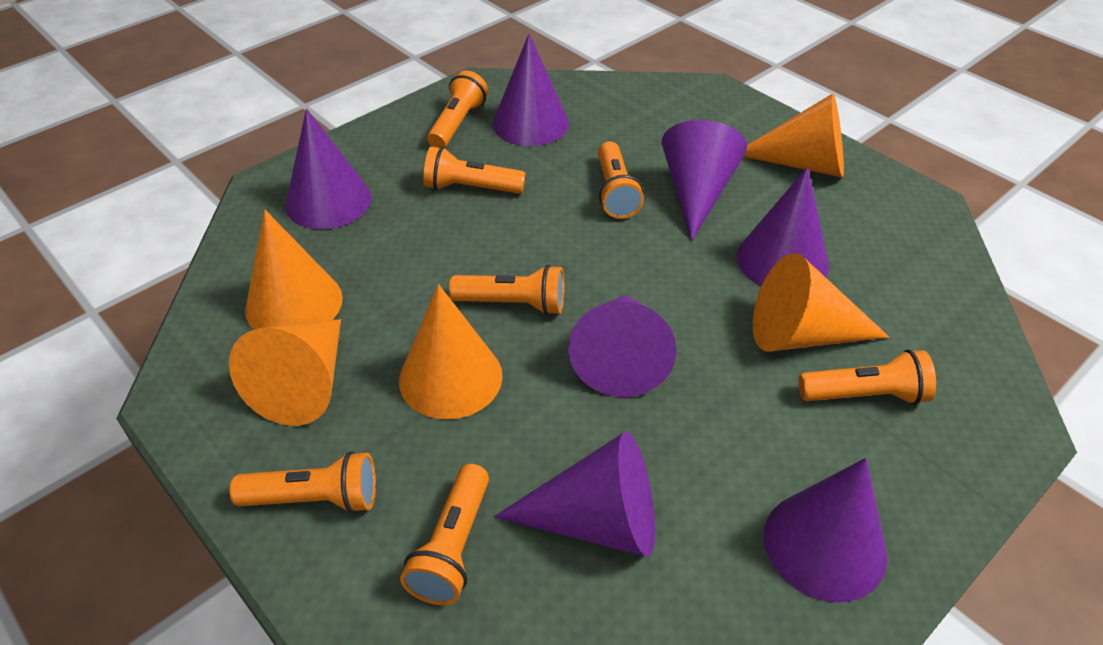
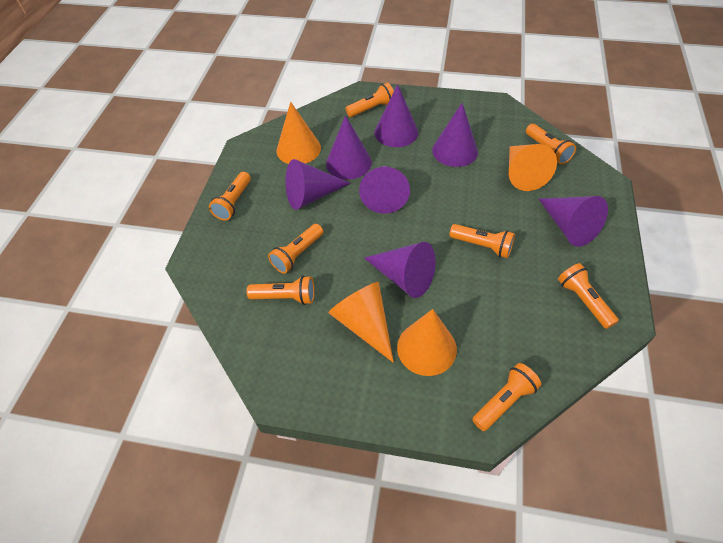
orange cone: 5 -> 4
orange flashlight: 7 -> 8

